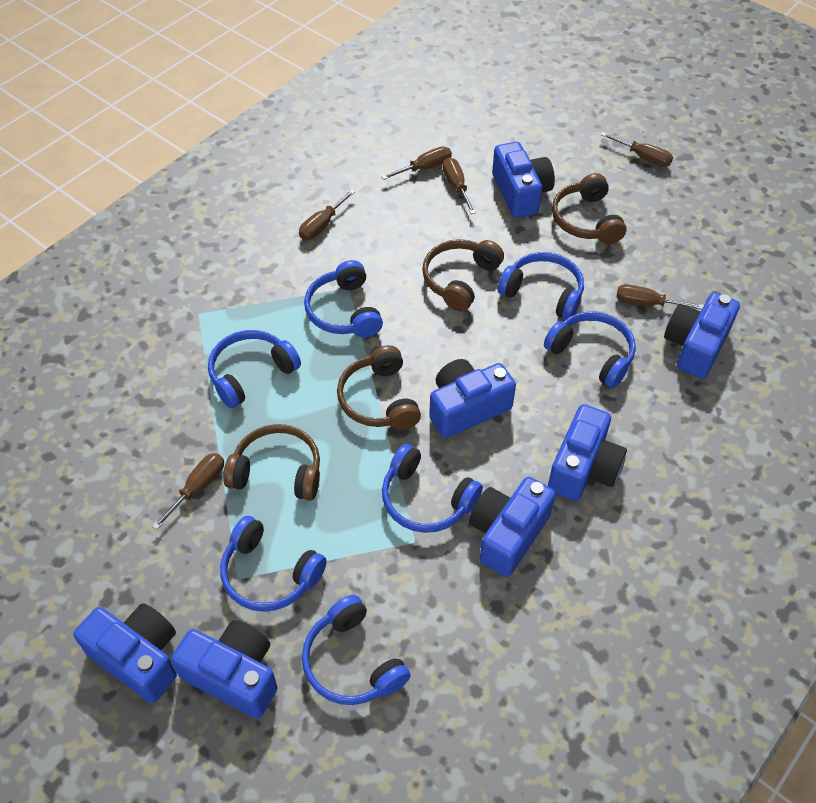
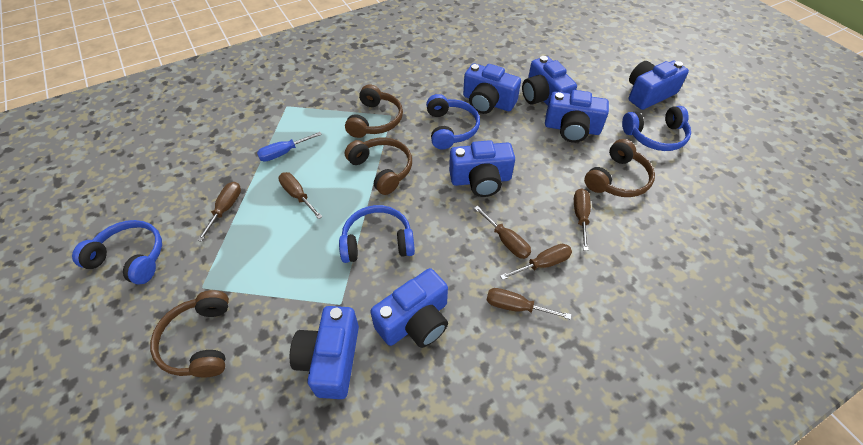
blue headphones: 7 -> 4
blue screwdriver: 0 -> 1

